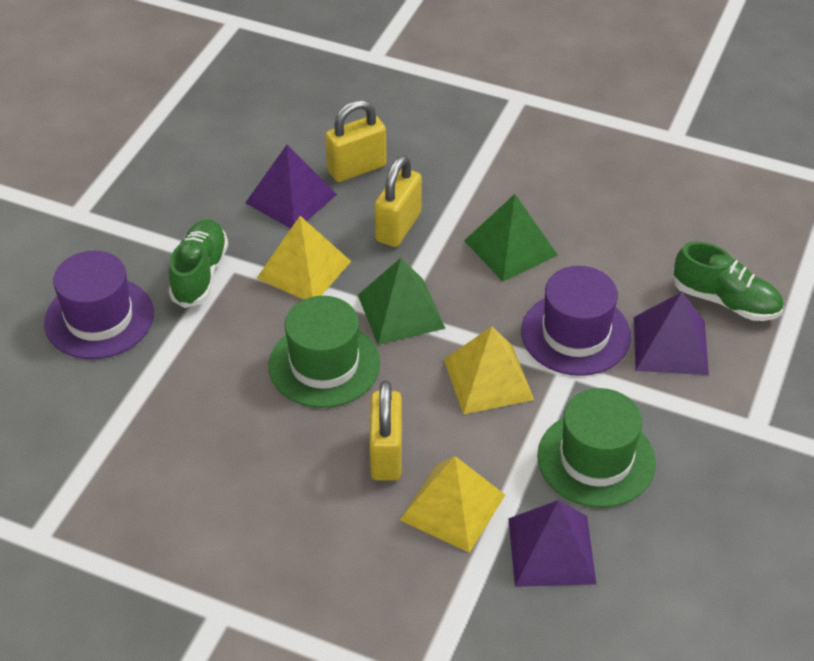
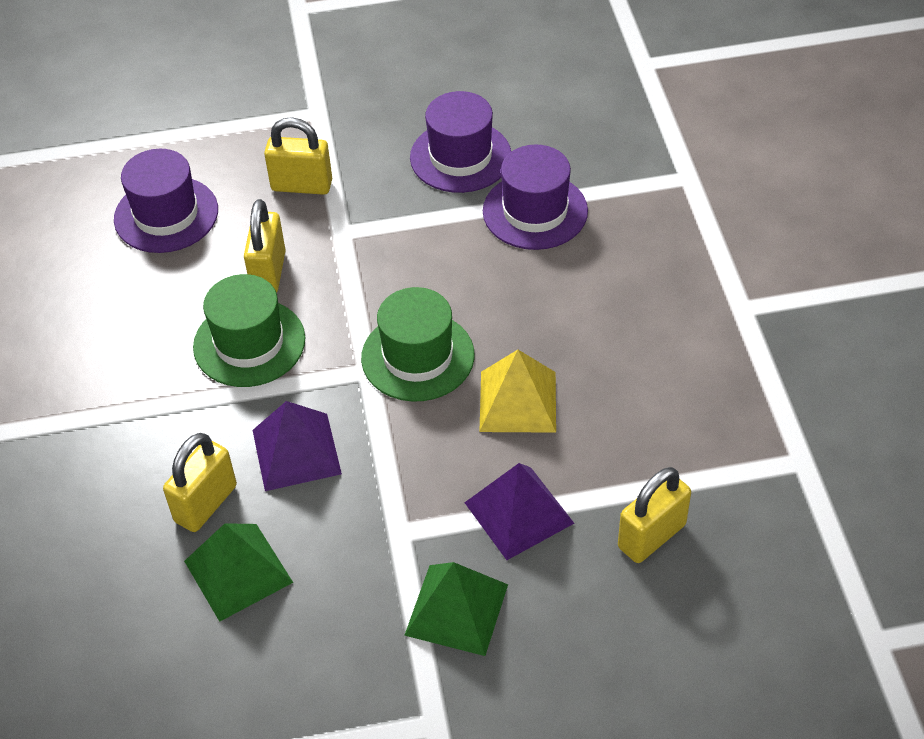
green shoe: 2 -> 0
purple hat: 2 -> 3
purple pyramid: 3 -> 2
yellow padlock: 3 -> 4
yellow pyramid: 3 -> 1

